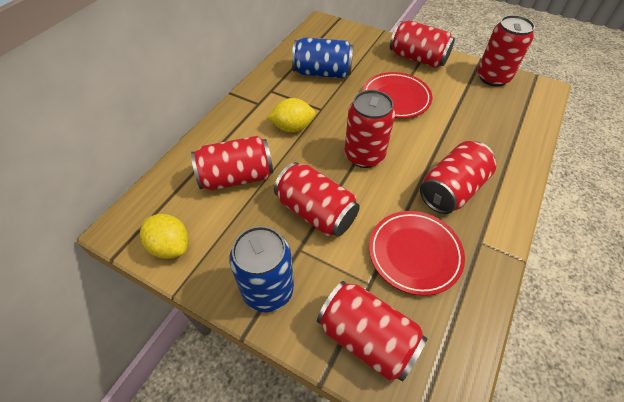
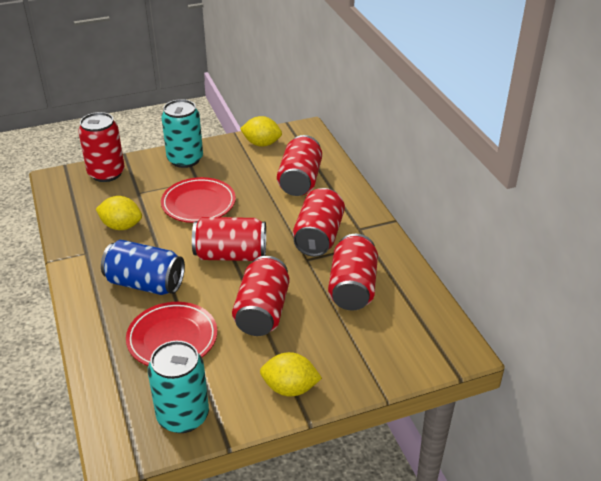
blue can: 2 -> 1
red can: 7 -> 6
turquoise can: 0 -> 2
yellow lemon: 2 -> 3

